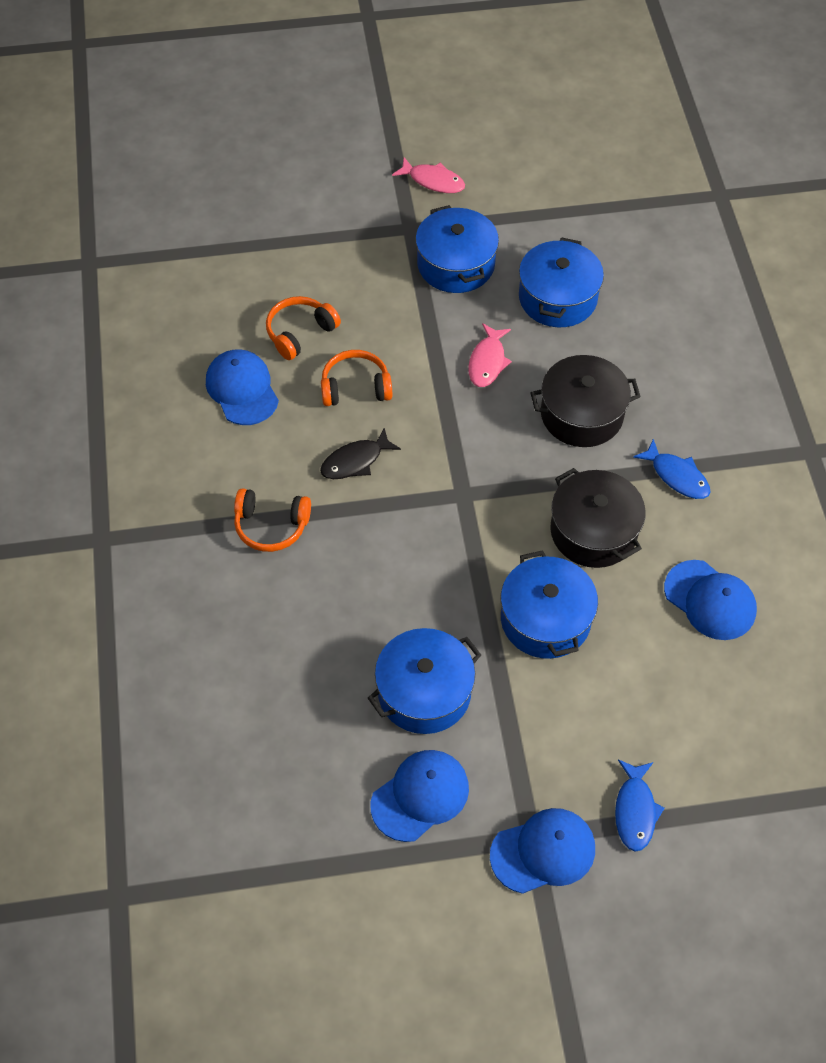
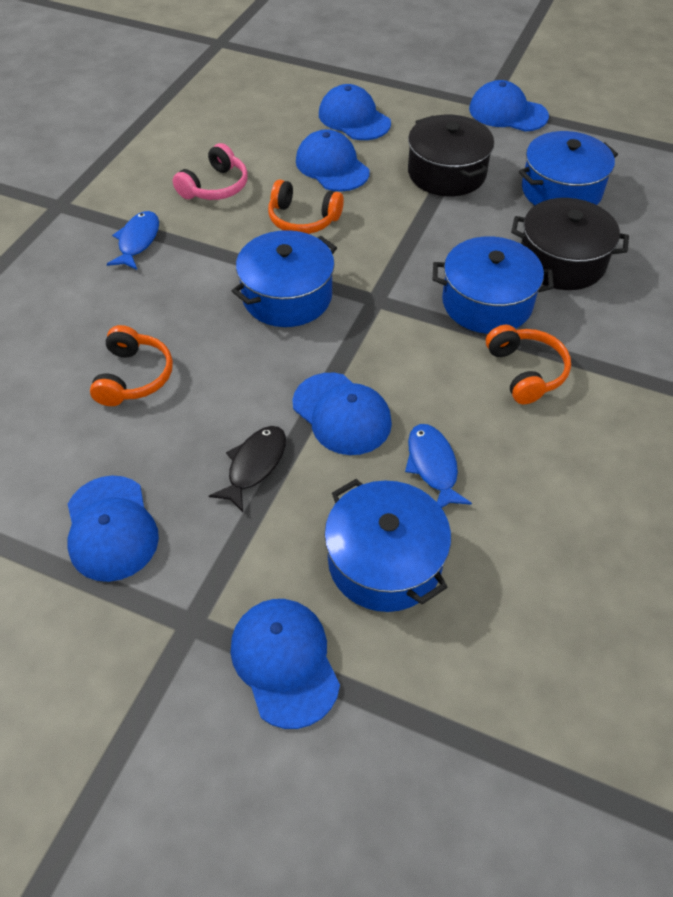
blue cap: 4 -> 6
pink fish: 2 -> 0
pink headphones: 0 -> 1

